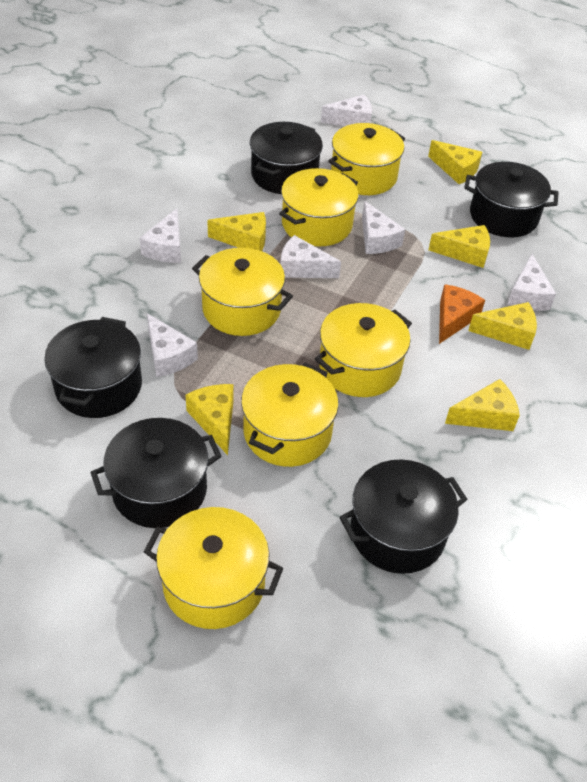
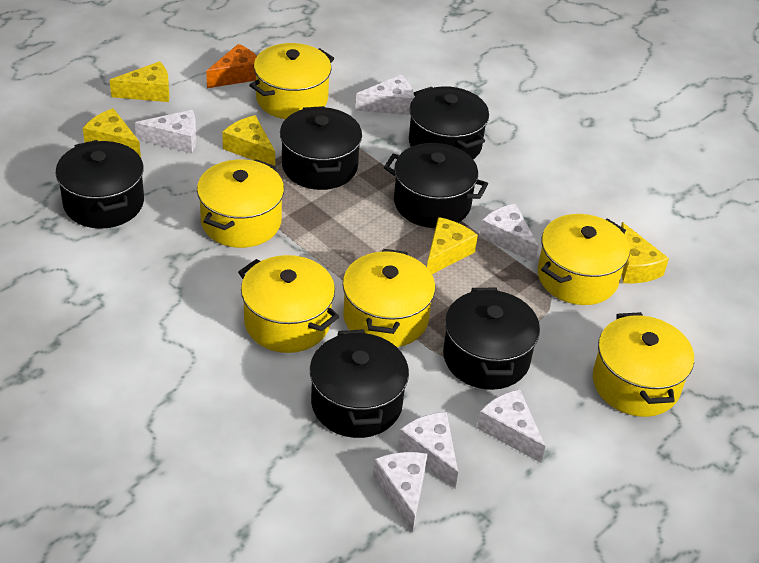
black pot: 5 -> 6
yellow cheese: 6 -> 5

